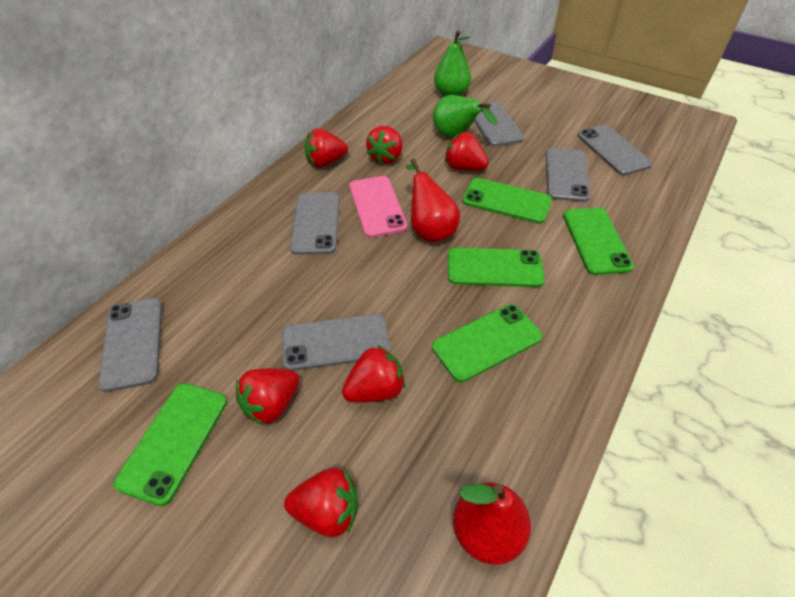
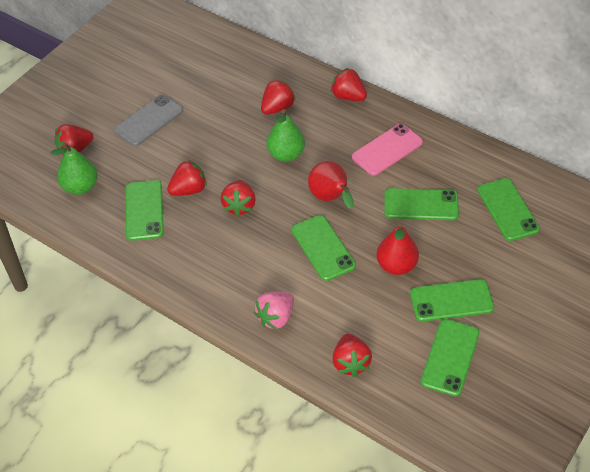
green phone: 5 -> 6
grey phone: 6 -> 1
pink strawberry: 0 -> 1

